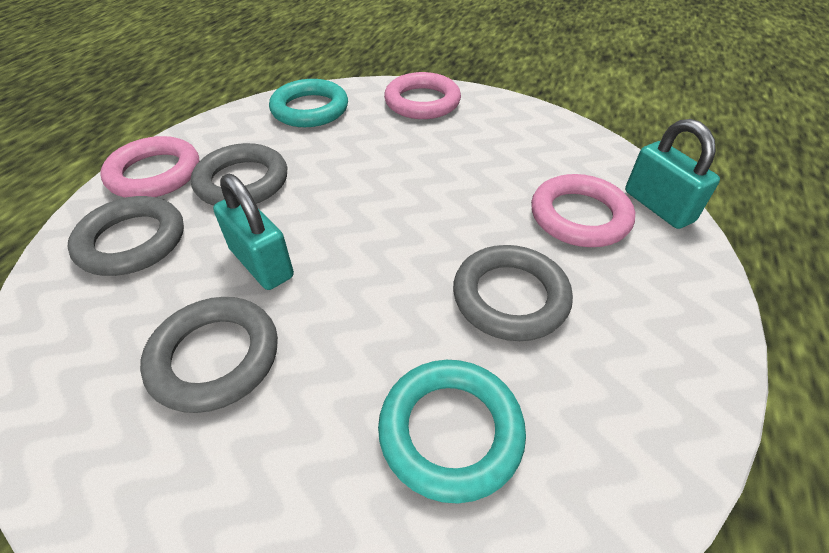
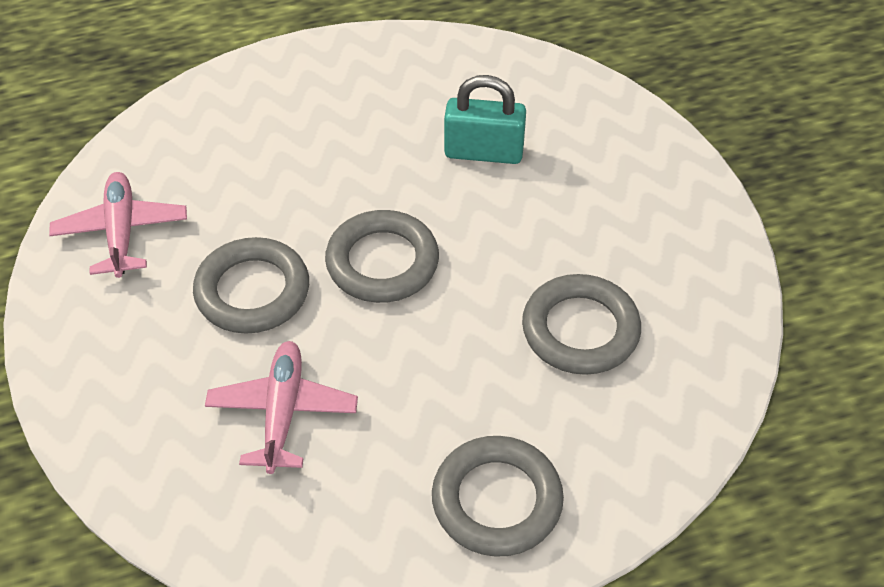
pink plane: 0 -> 2
pink ring: 3 -> 0
turquoise padlock: 2 -> 1
turquoise ring: 2 -> 0

